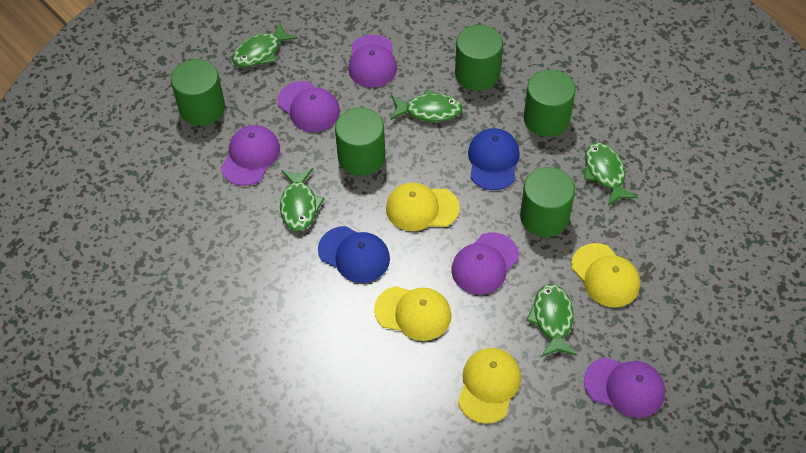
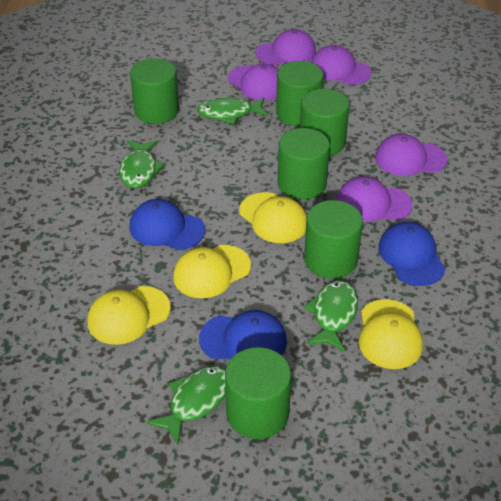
blue cap: 2 -> 3
green cylinder: 5 -> 6
green fish: 5 -> 4

